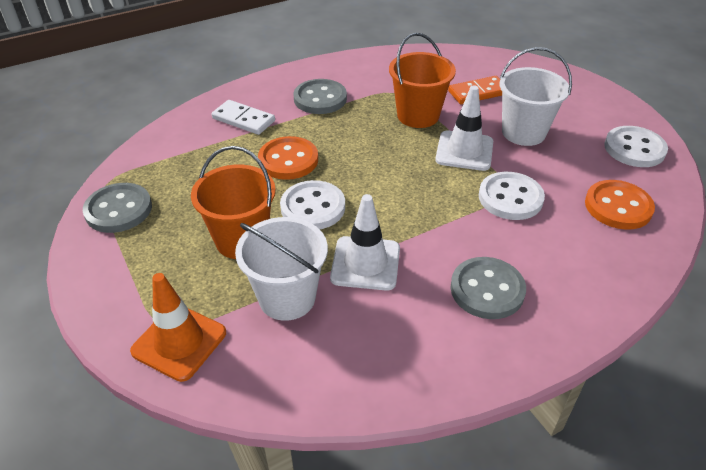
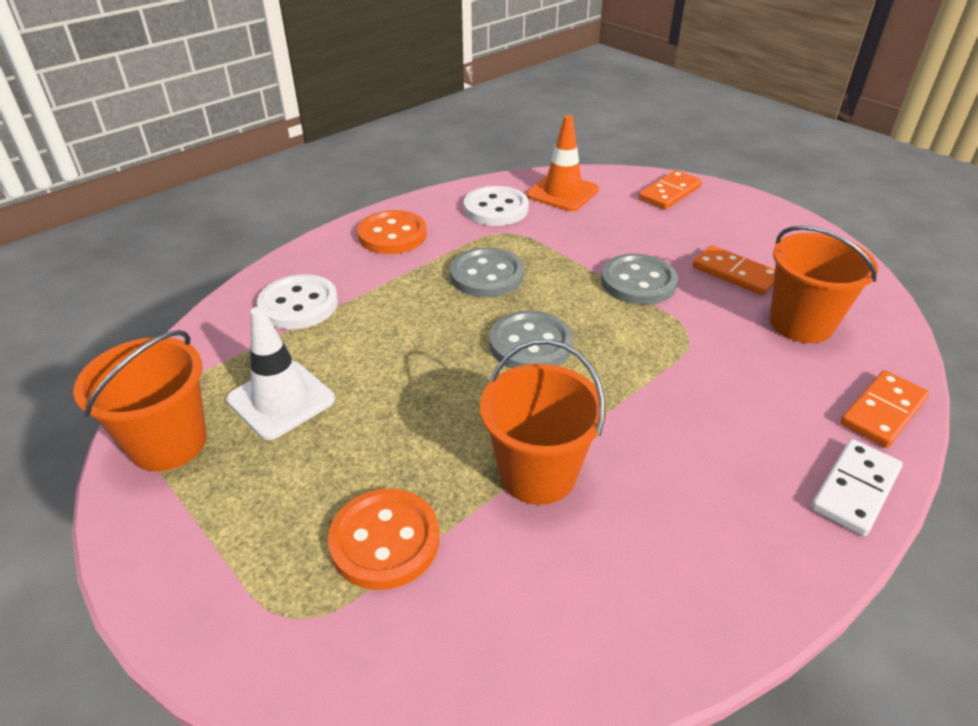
orange bucket: 2 -> 3
orange domino: 1 -> 3
white bucket: 2 -> 0
white button: 3 -> 2
white traffic cone: 2 -> 1

